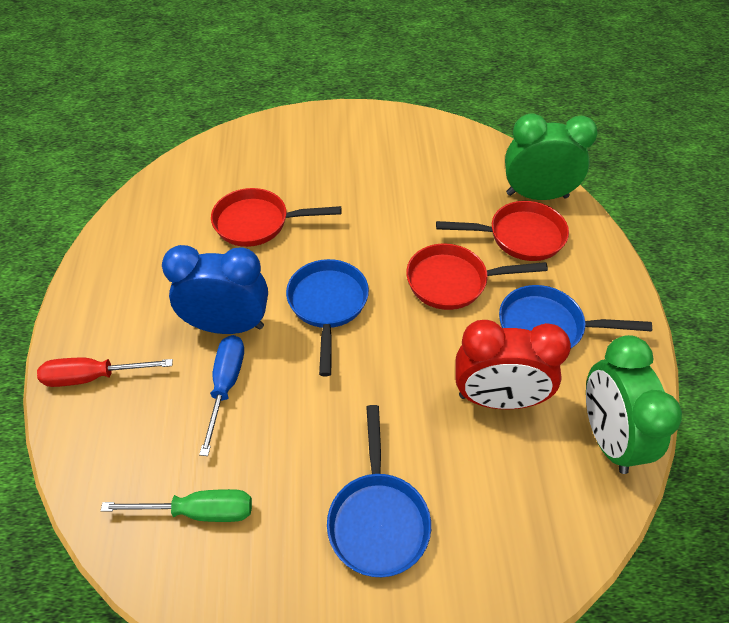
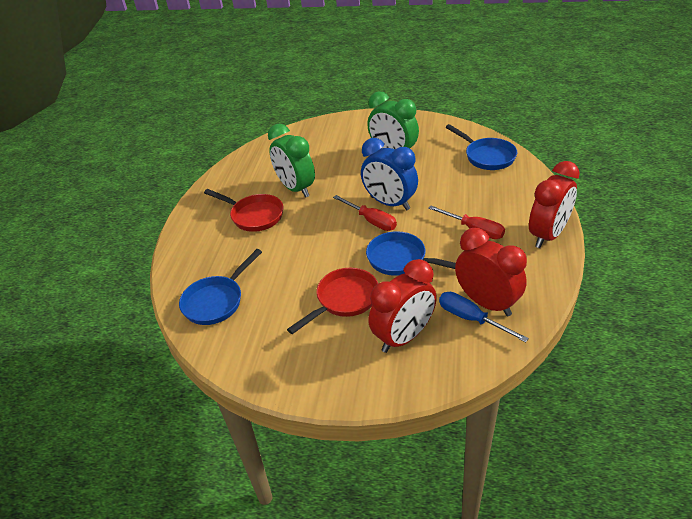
green screwdriver: 1 -> 0
red clock: 1 -> 3
red pan: 3 -> 2
red screwdriver: 1 -> 2

